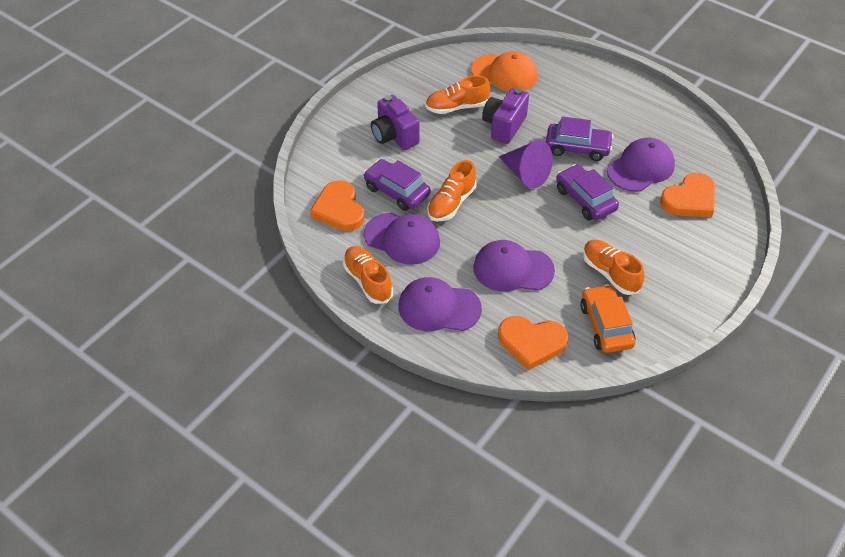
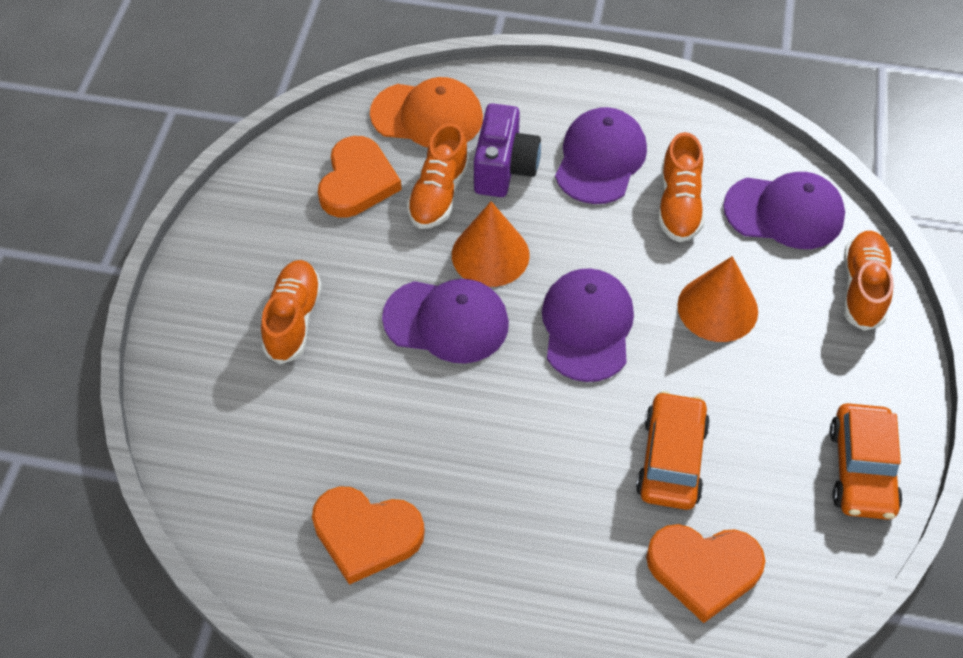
orange car: 1 -> 2
orange cone: 0 -> 2
purple camera: 2 -> 1
purple car: 3 -> 0
purple cone: 1 -> 0

